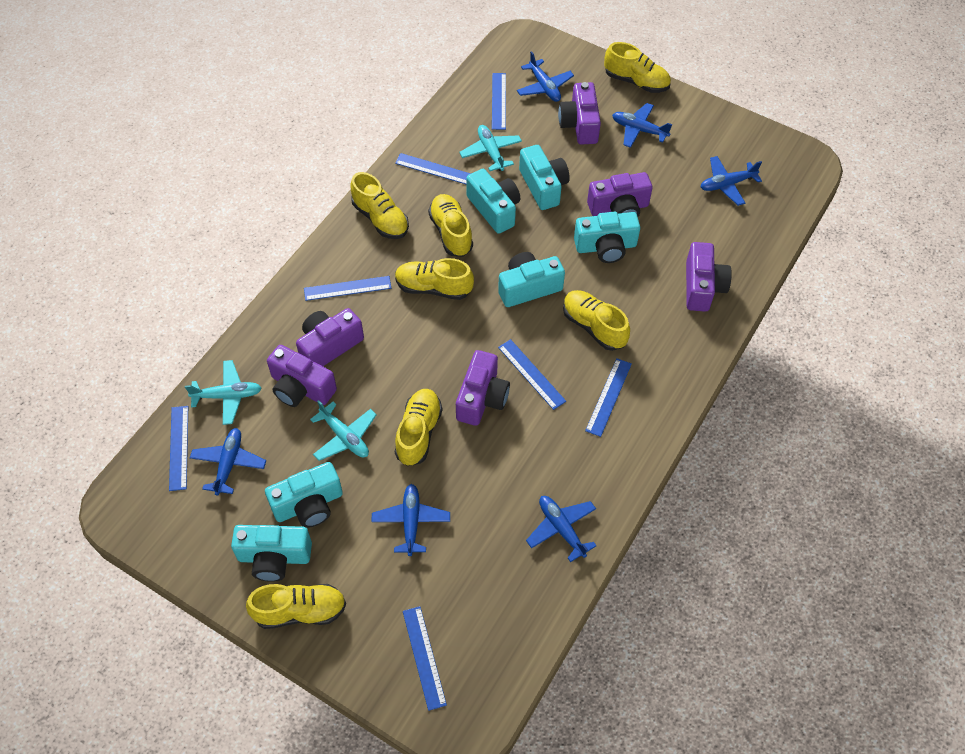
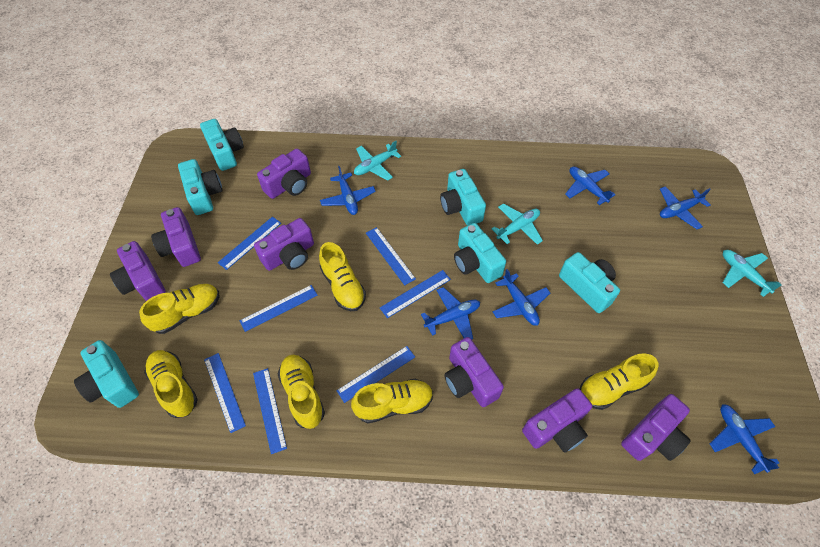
purple camera: 6 -> 7
yellow shoe: 7 -> 6

